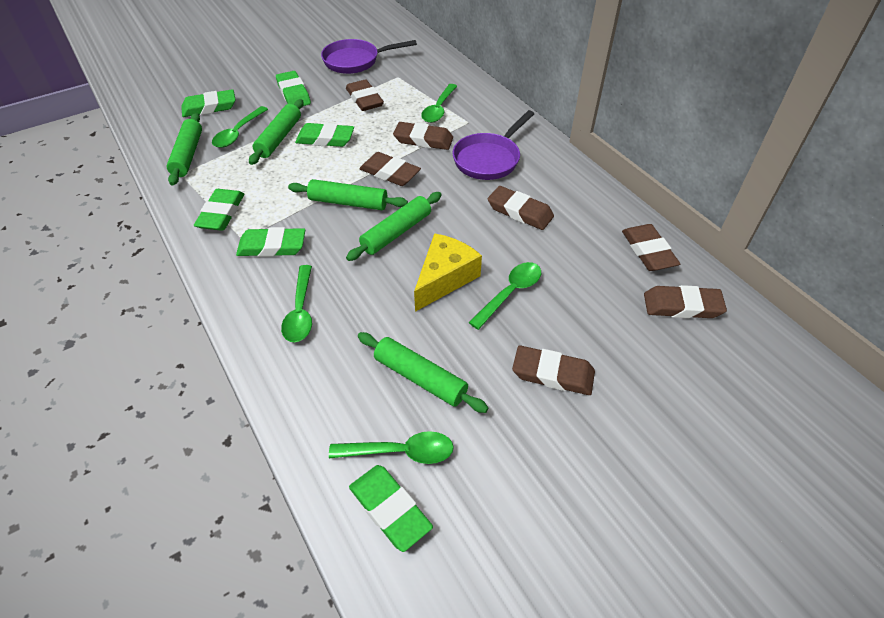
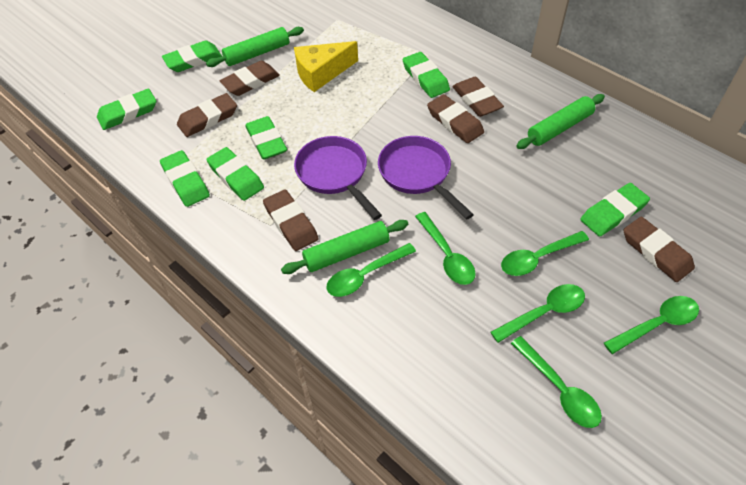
brown eraser: 7 -> 6
green eraser: 6 -> 7
green rolling pin: 5 -> 3
green spoon: 5 -> 6

